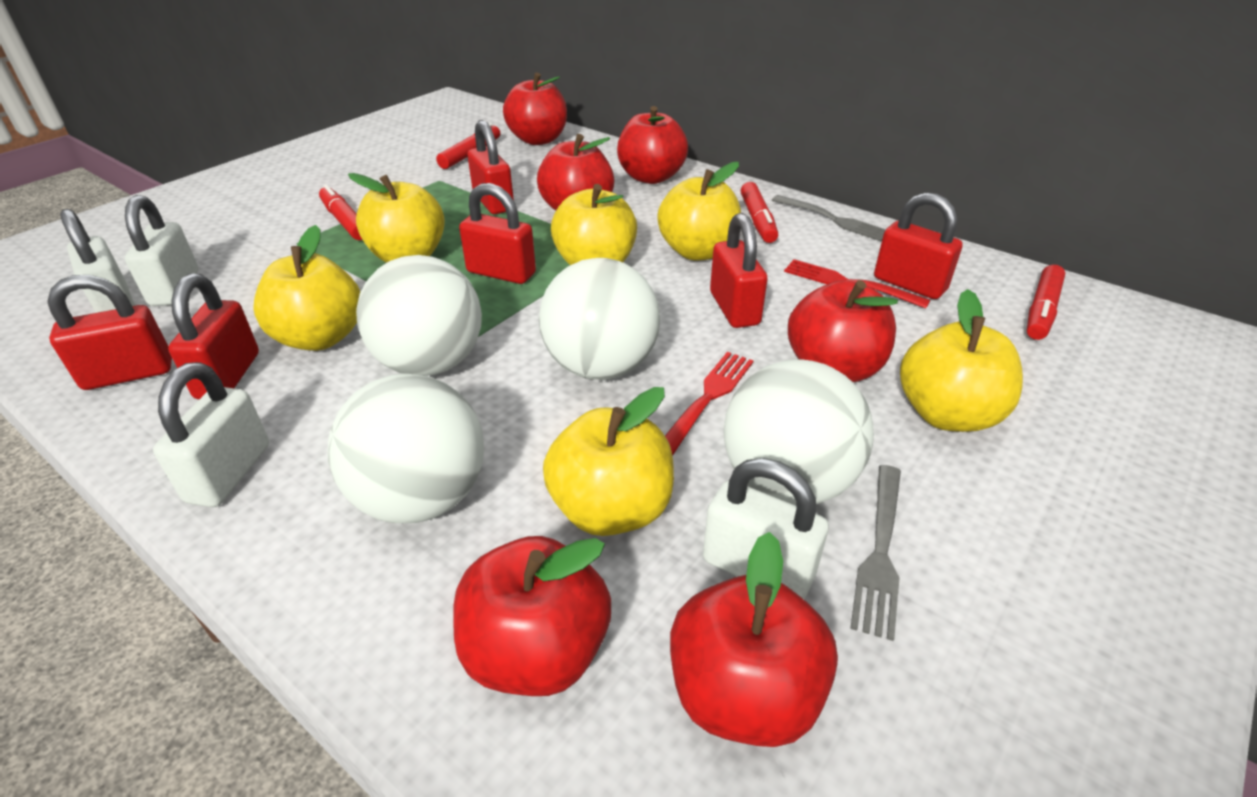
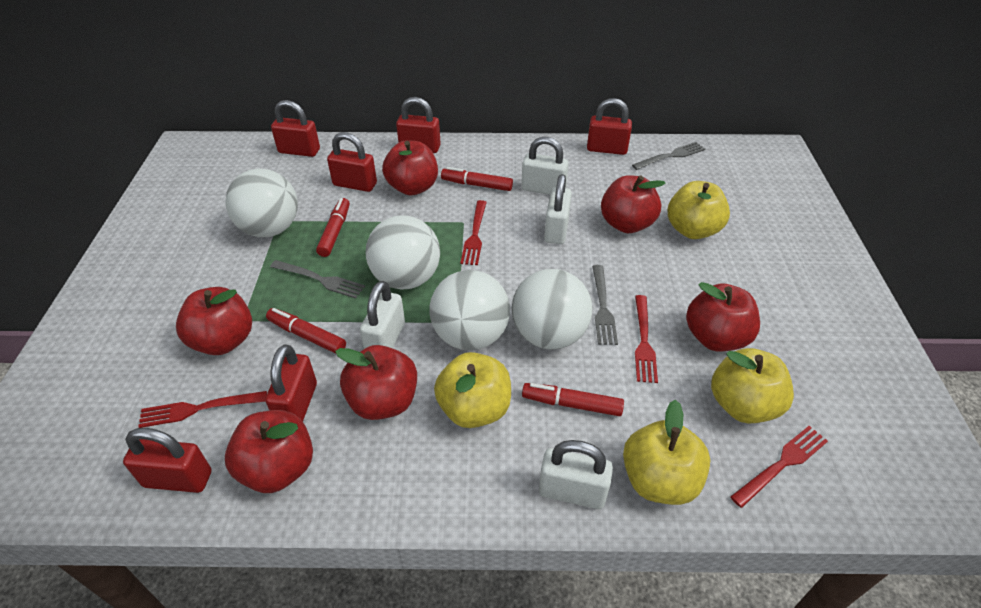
grey fork: 2 -> 3
red fork: 2 -> 4
yellow apple: 6 -> 4

